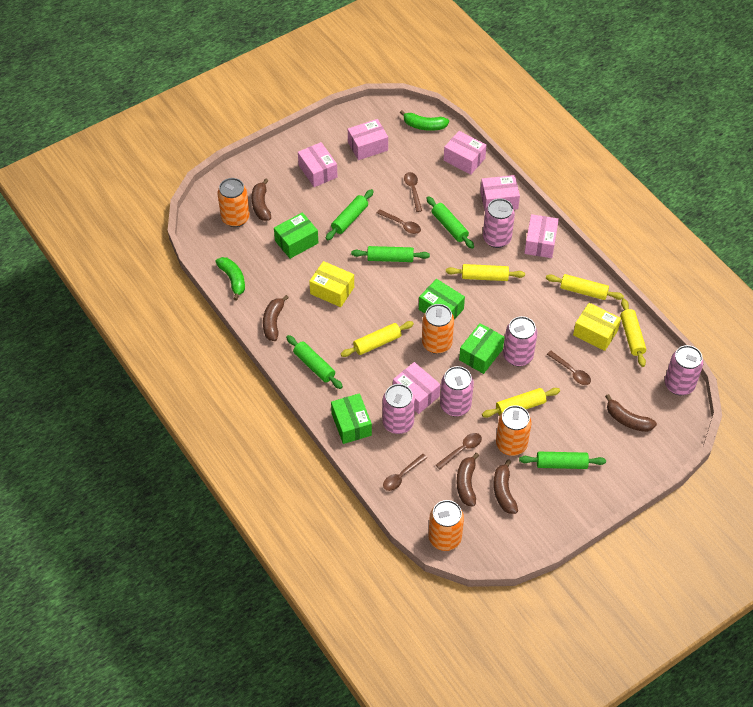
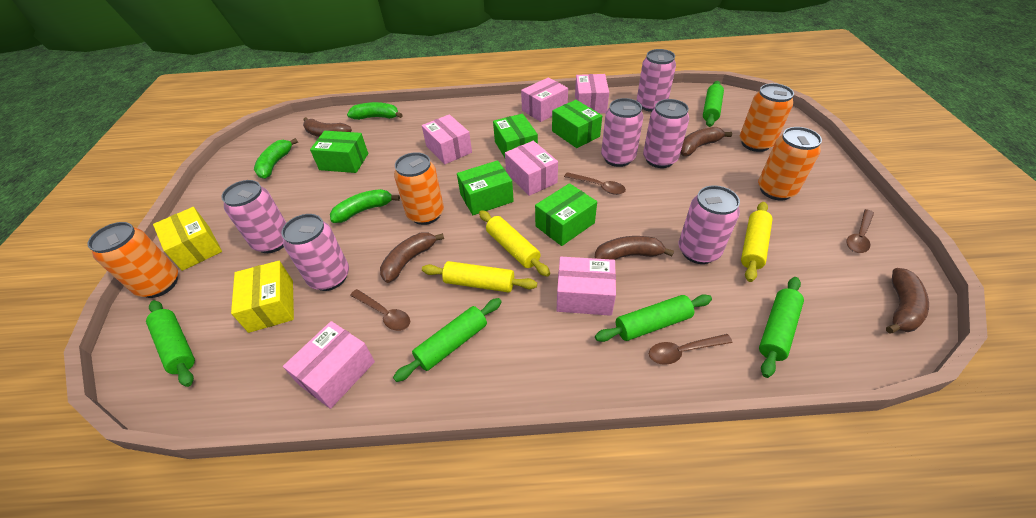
brown spoon: 5 -> 4
green banana: 2 -> 3
green box: 4 -> 5
pink can: 5 -> 6
yellow rolling pin: 5 -> 3

